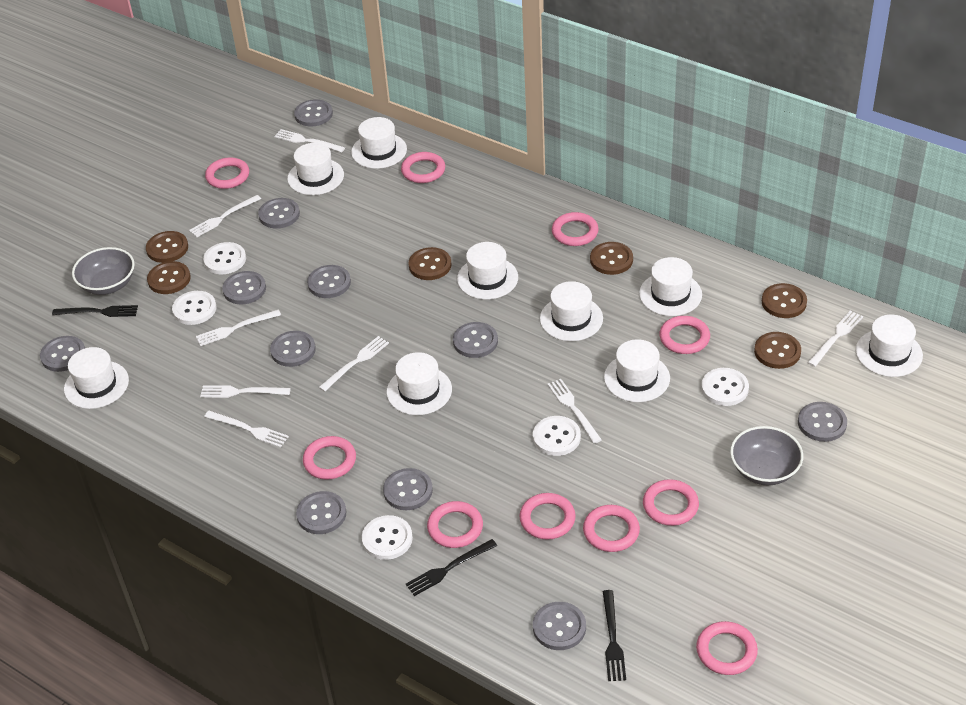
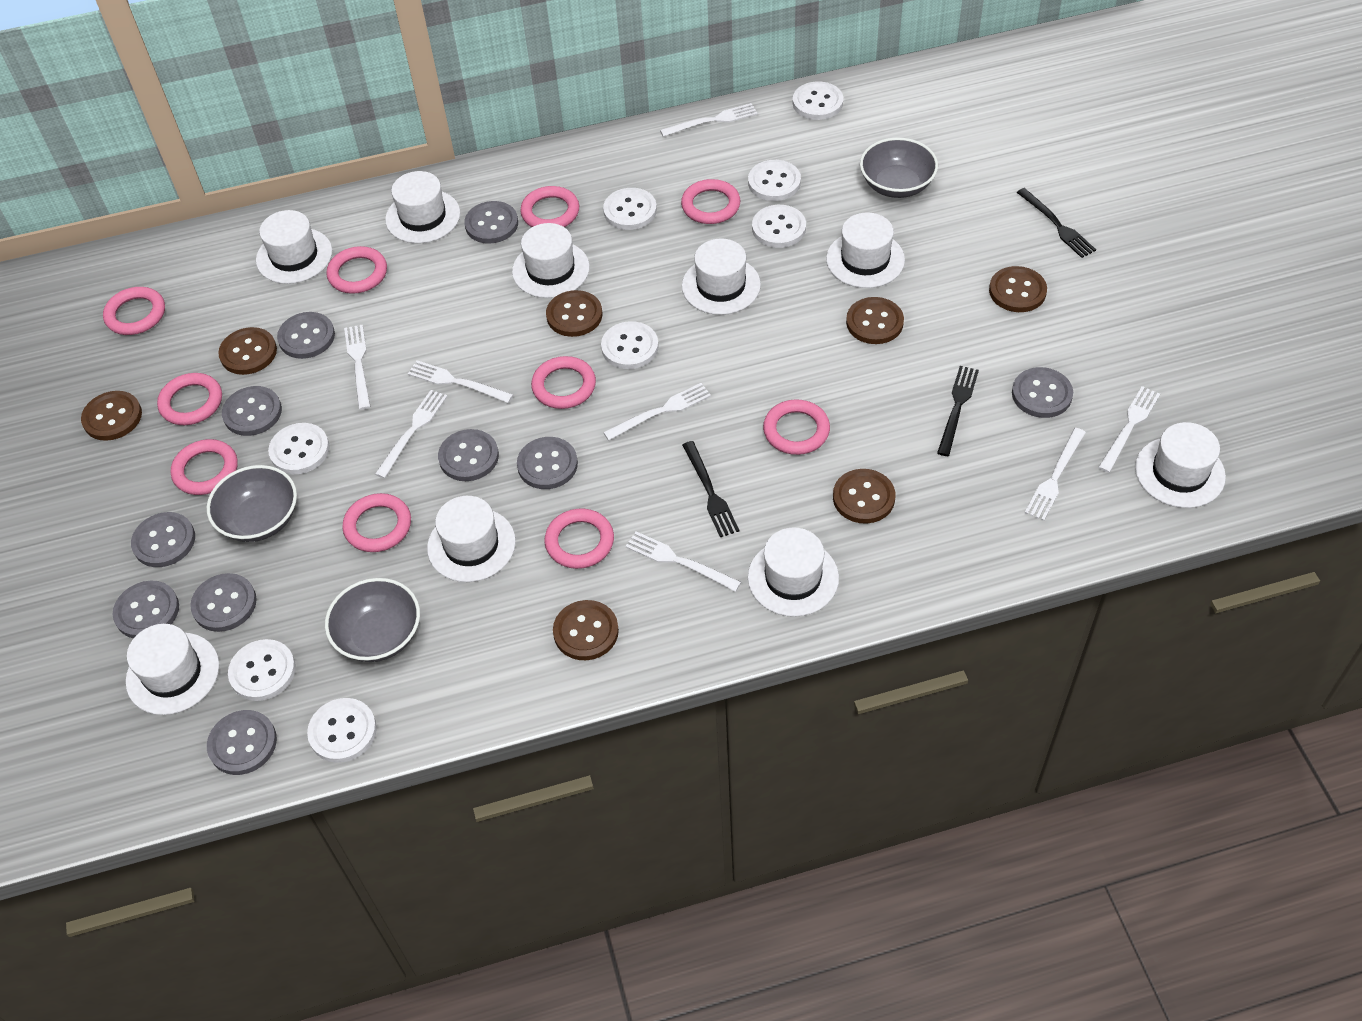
brown button: 6 -> 7
grey bowl: 2 -> 3
grey button: 11 -> 10
white button: 5 -> 8

